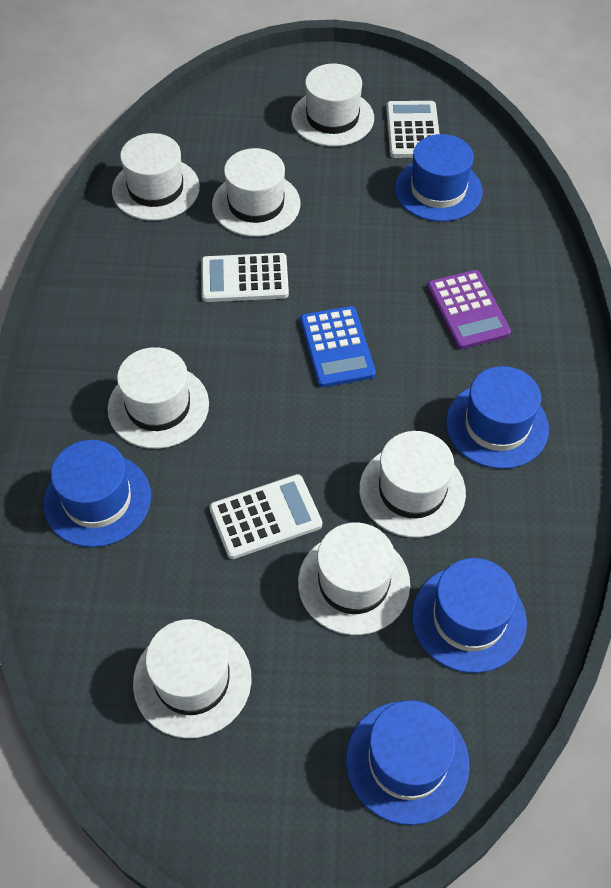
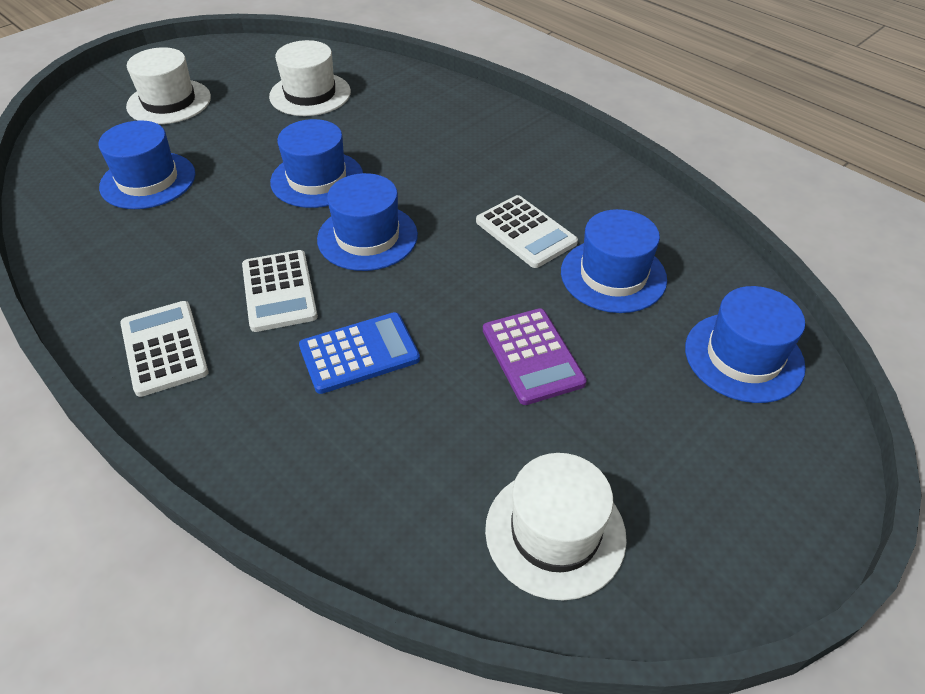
white hat: 7 -> 3

